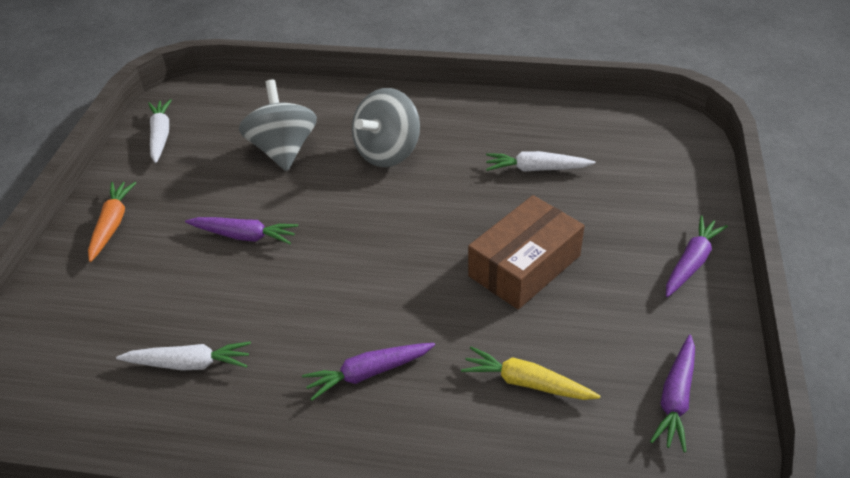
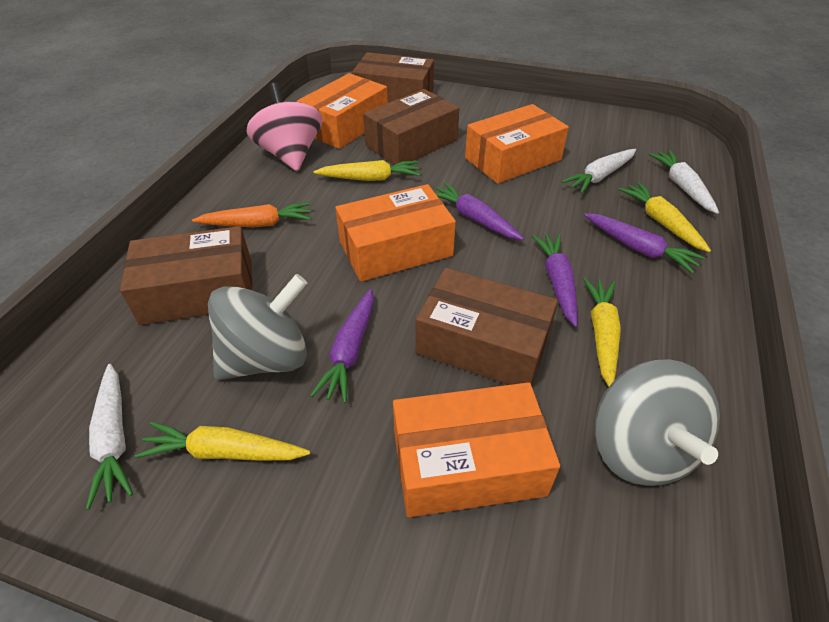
brown box: 1 -> 4
orange box: 0 -> 4
pink spinning top: 0 -> 1
yellow carrot: 1 -> 4

